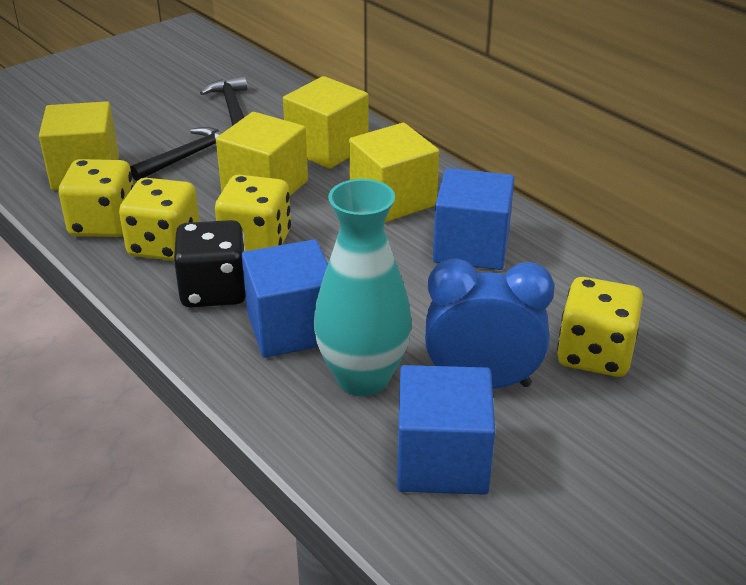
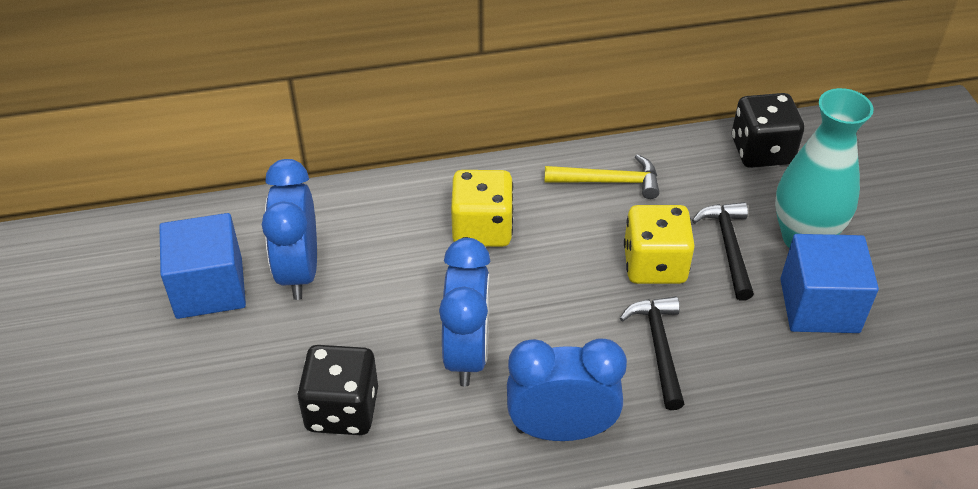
black dice: 1 -> 2
blue clock: 1 -> 3
blue cube: 3 -> 2
yellow cube: 4 -> 0
yellow dice: 4 -> 2
yellow hammer: 0 -> 1

